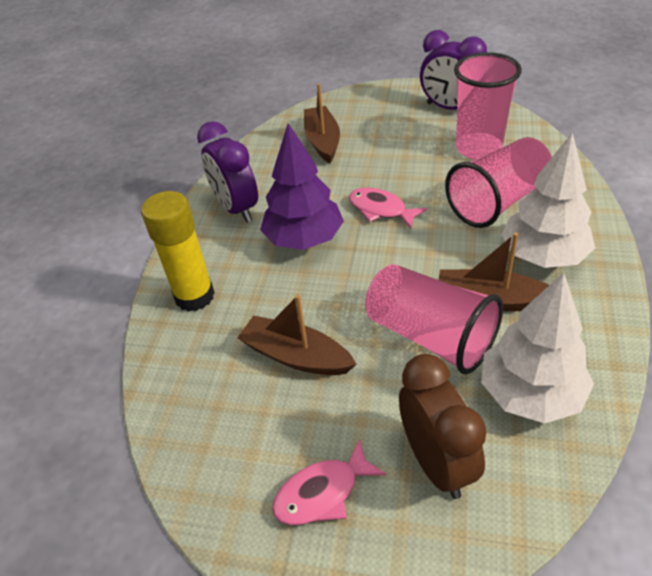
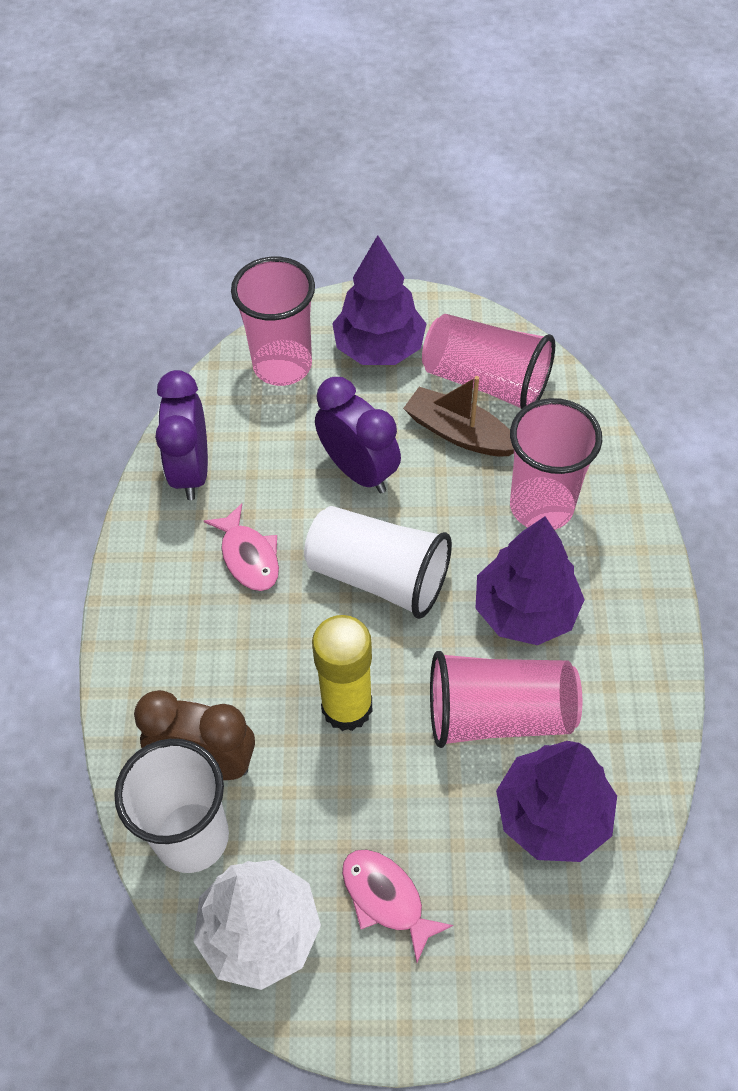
brown boat: 3 -> 1
pink cup: 3 -> 4
purple tree: 1 -> 3
white cup: 0 -> 2
white tree: 2 -> 1

